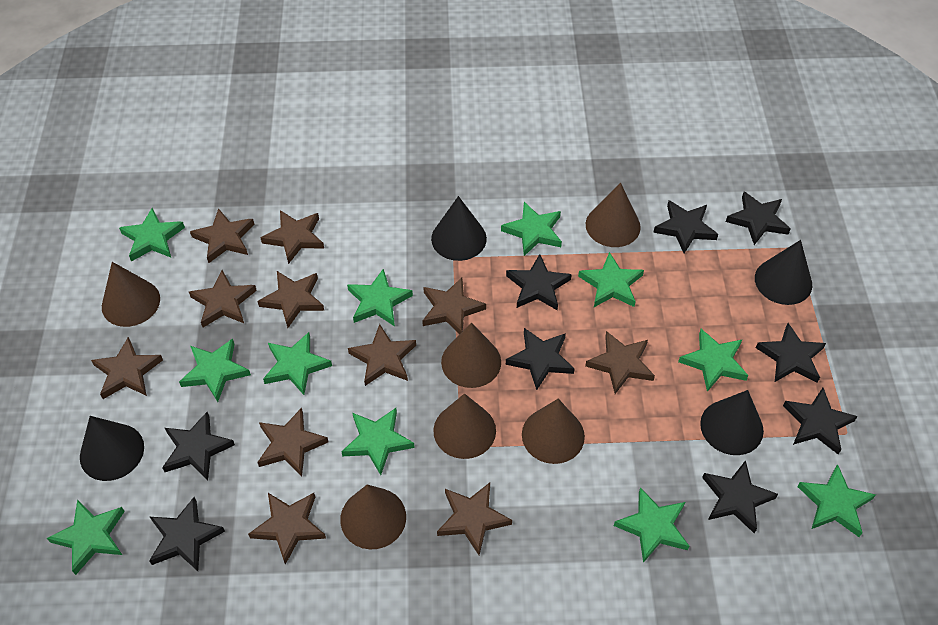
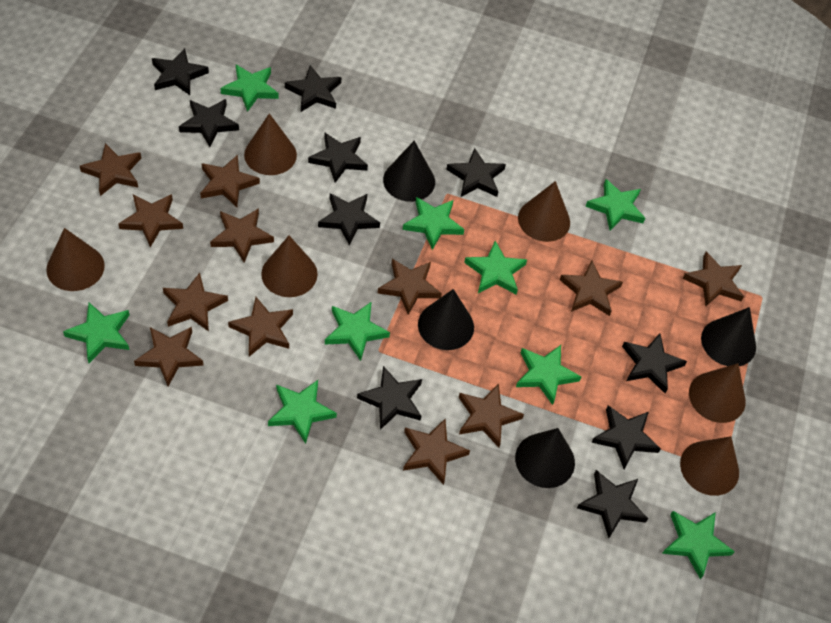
black star: 9 -> 10
brown star: 11 -> 12
green star: 11 -> 9

